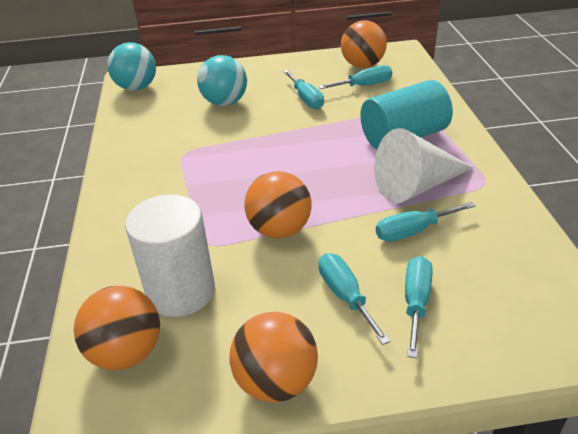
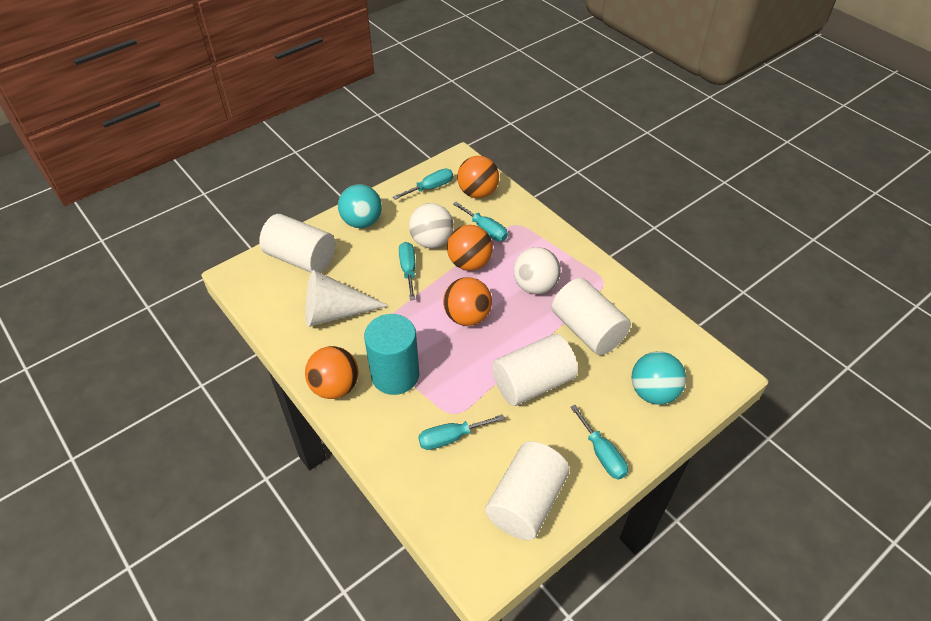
white ball: 0 -> 2
white cylinder: 1 -> 4

